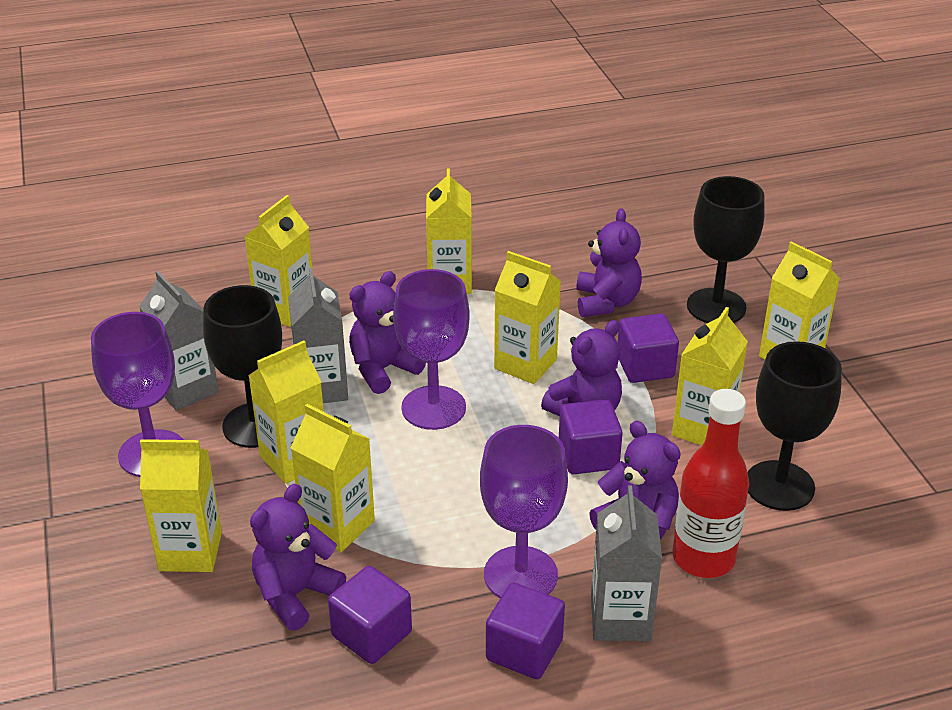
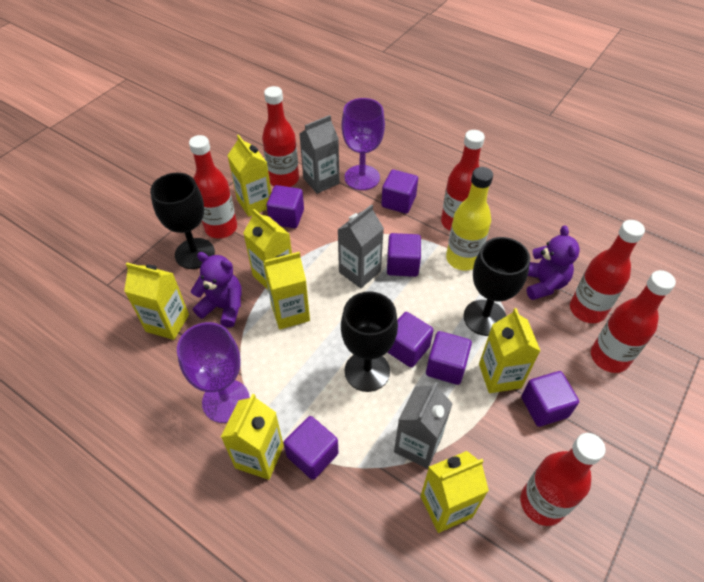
purple cube: 4 -> 7
purple goblet: 3 -> 2
purple teddy bear: 5 -> 2
red bottle: 1 -> 6
yellow bottle: 0 -> 1
yellow carton: 8 -> 7

